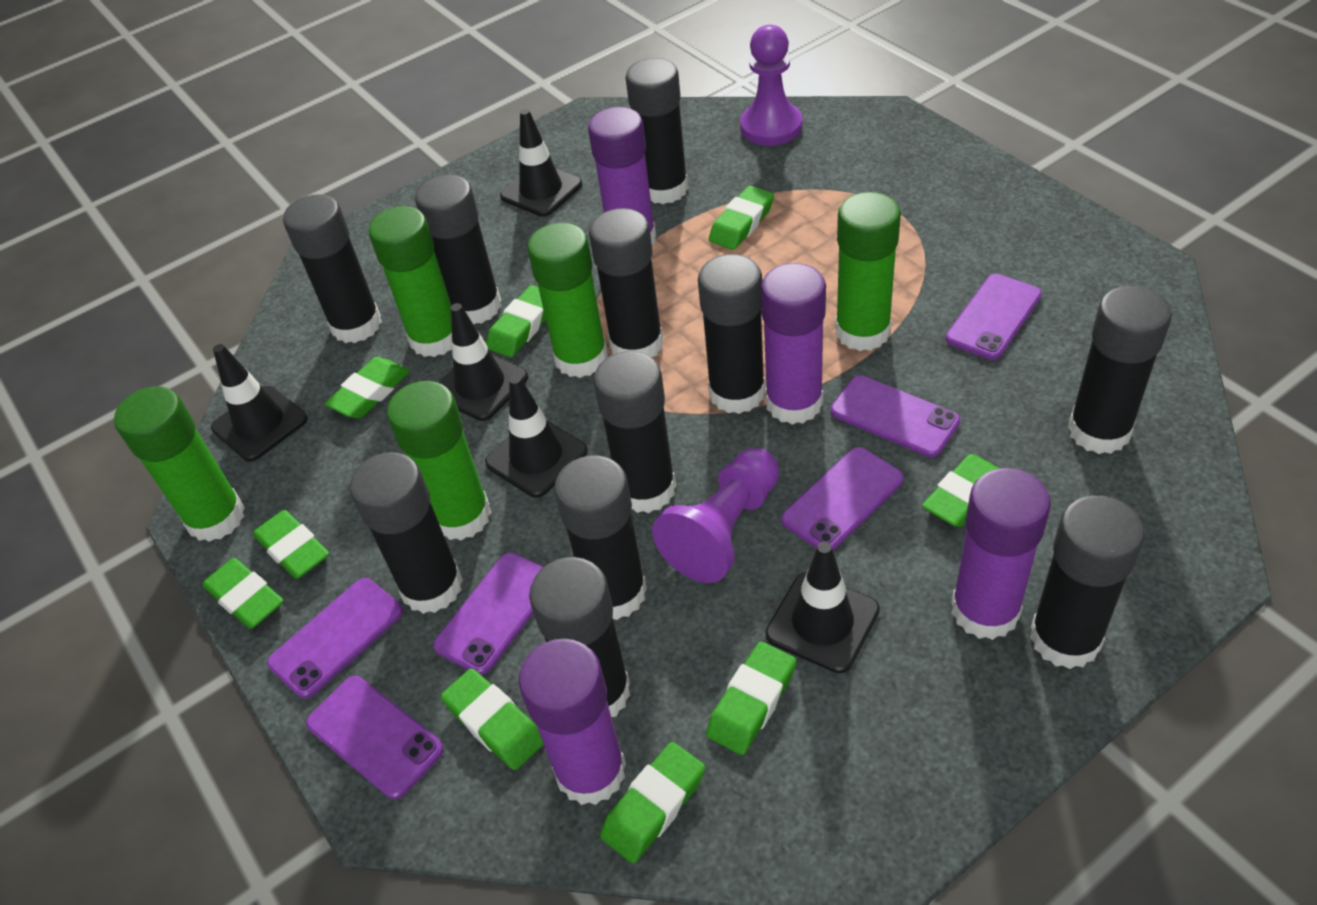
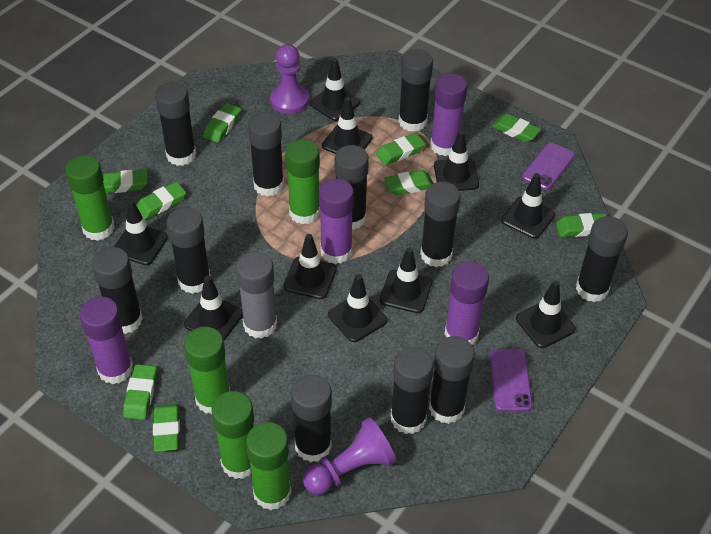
black traffic cone: 5 -> 10
grey glue stick: 0 -> 1
purple phone: 6 -> 2

